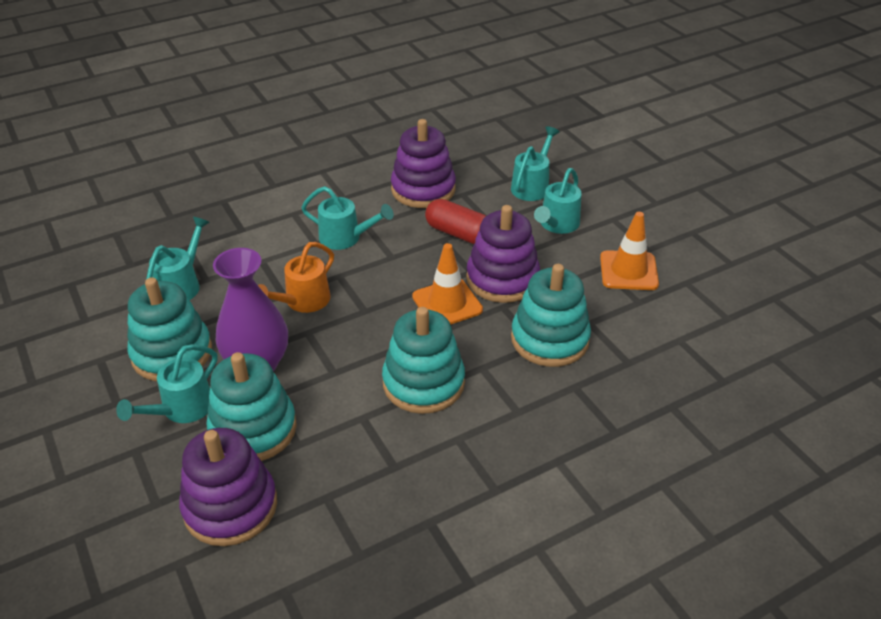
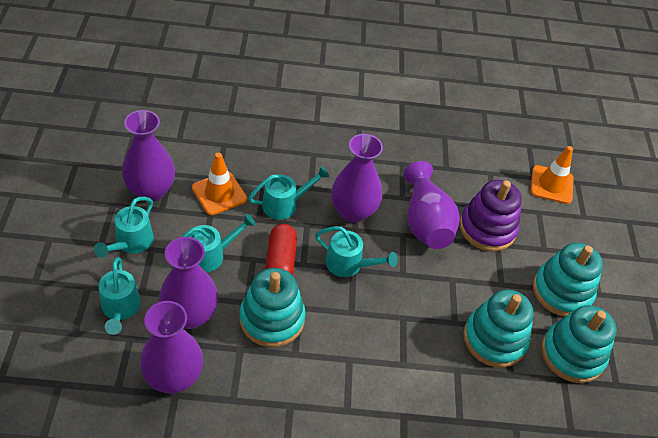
orange watering can: 1 -> 0
purple stacking toy: 3 -> 1
purple vase: 1 -> 5

